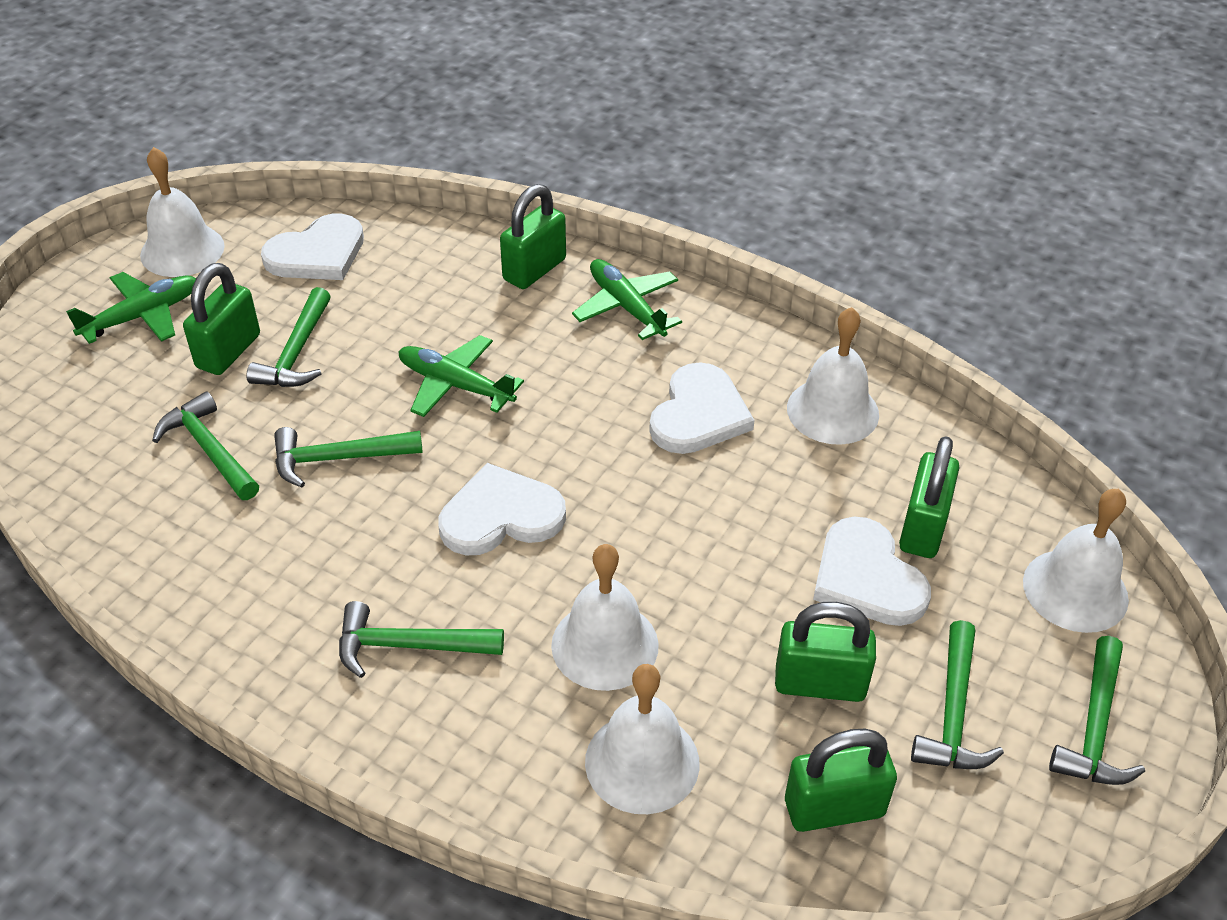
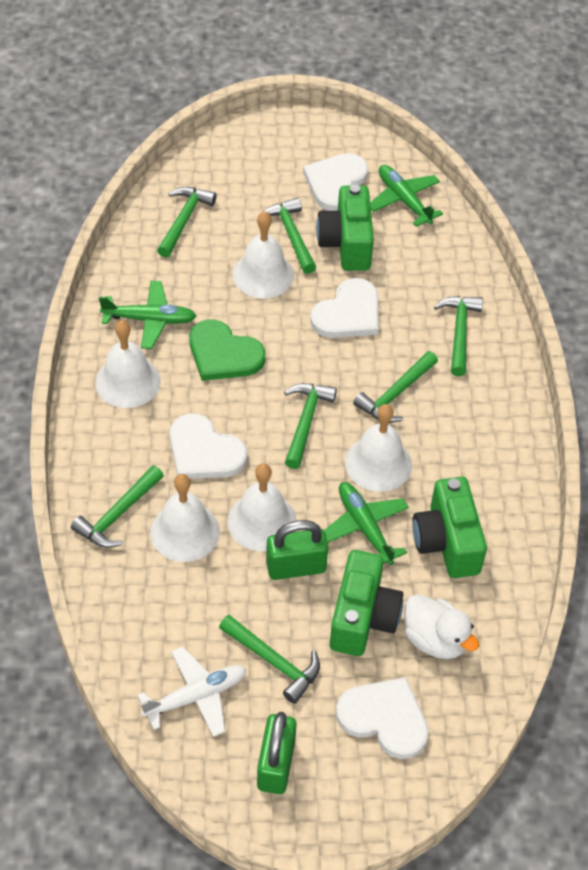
green camera: 0 -> 3
green hammer: 6 -> 7
green heart: 0 -> 1
green padlock: 5 -> 2
white duck: 0 -> 1
white plane: 0 -> 1

